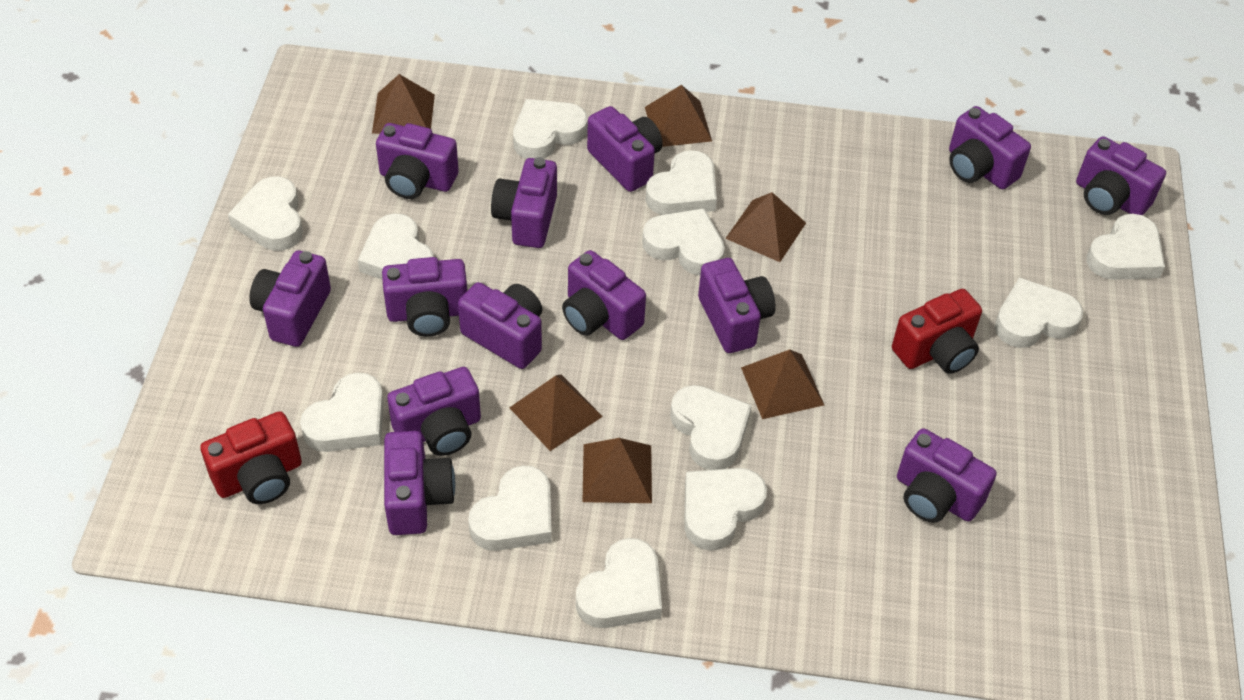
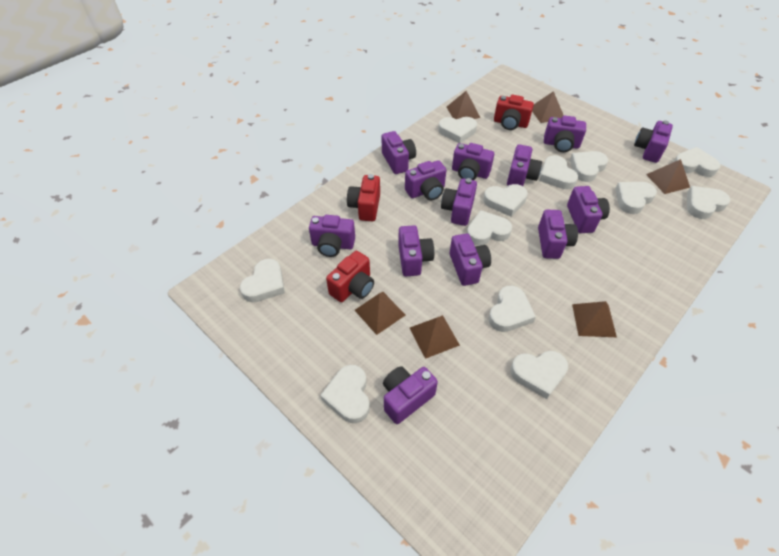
red camera: 2 -> 3

